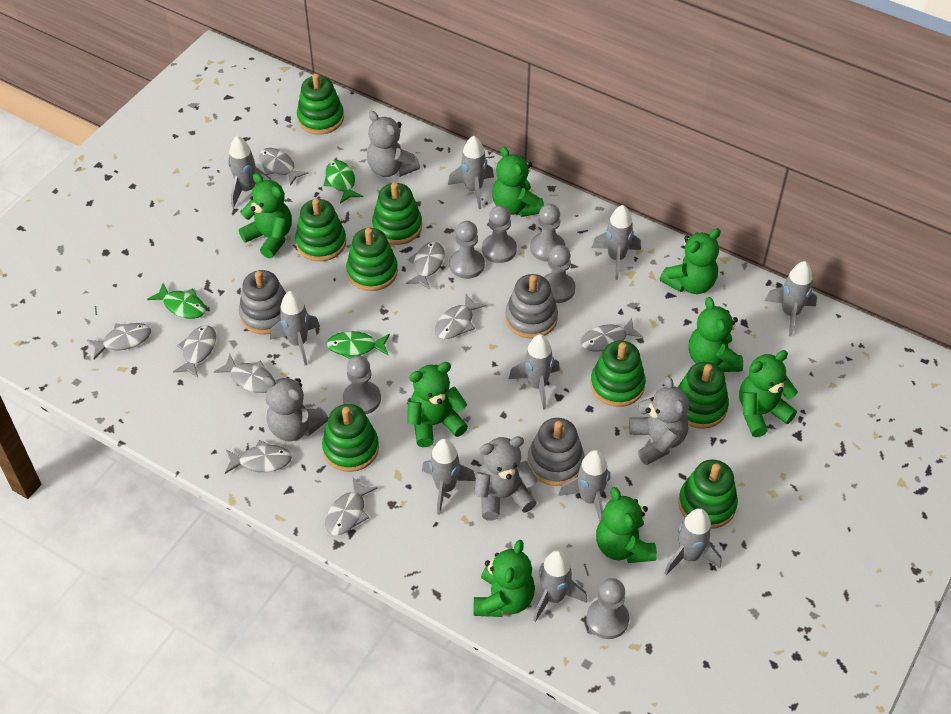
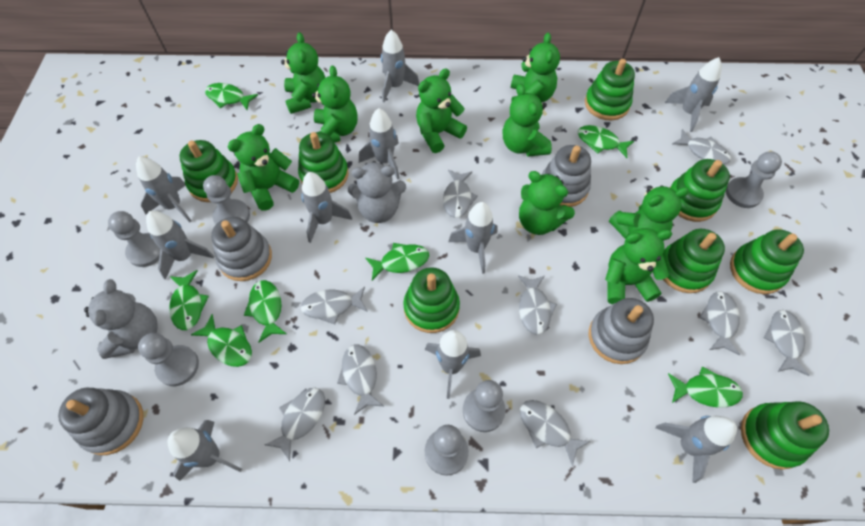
green fish: 3 -> 7
green teddy bear: 8 -> 9
grey stacking toy: 3 -> 4
grey teddy bear: 4 -> 2

